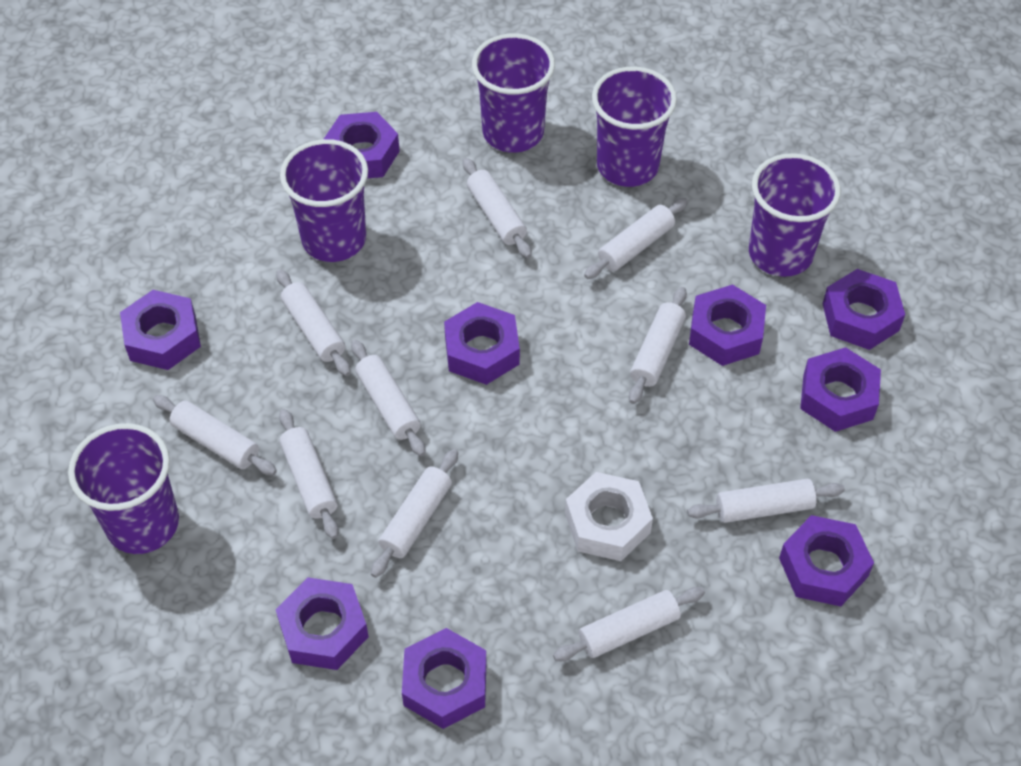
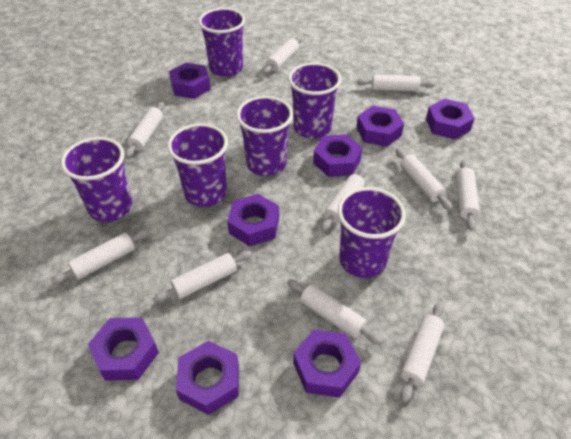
purple cup: 5 -> 6
purple nut: 9 -> 8
white nut: 1 -> 0

